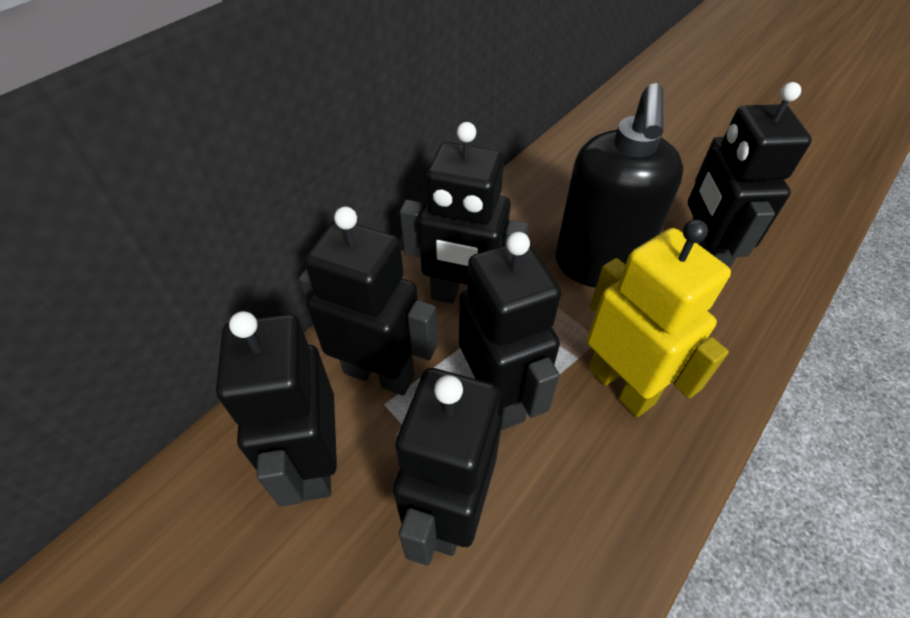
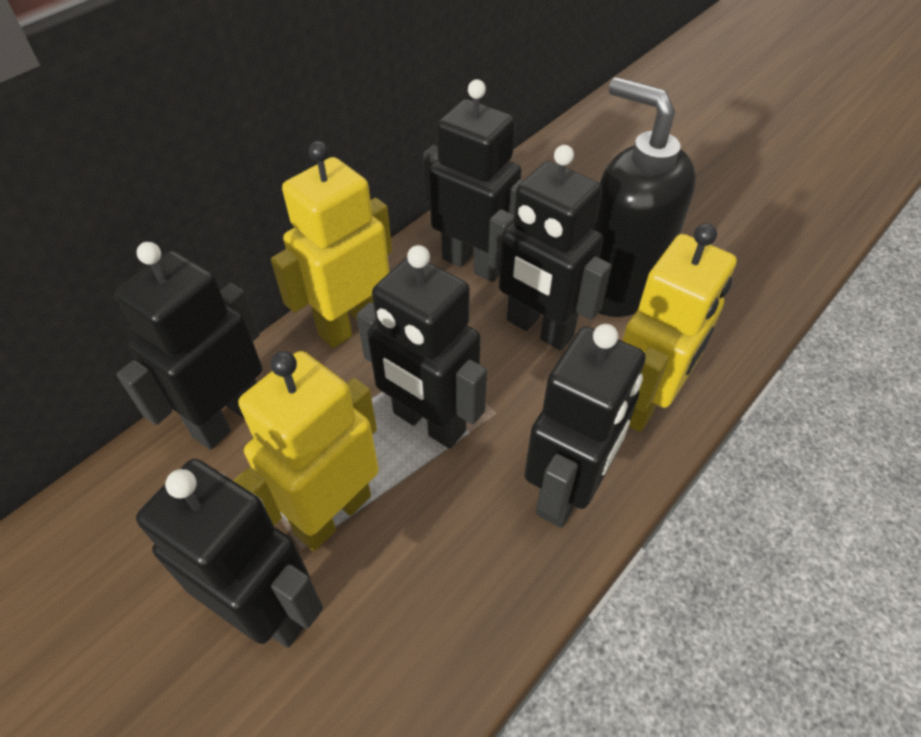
yellow robot: 1 -> 3

